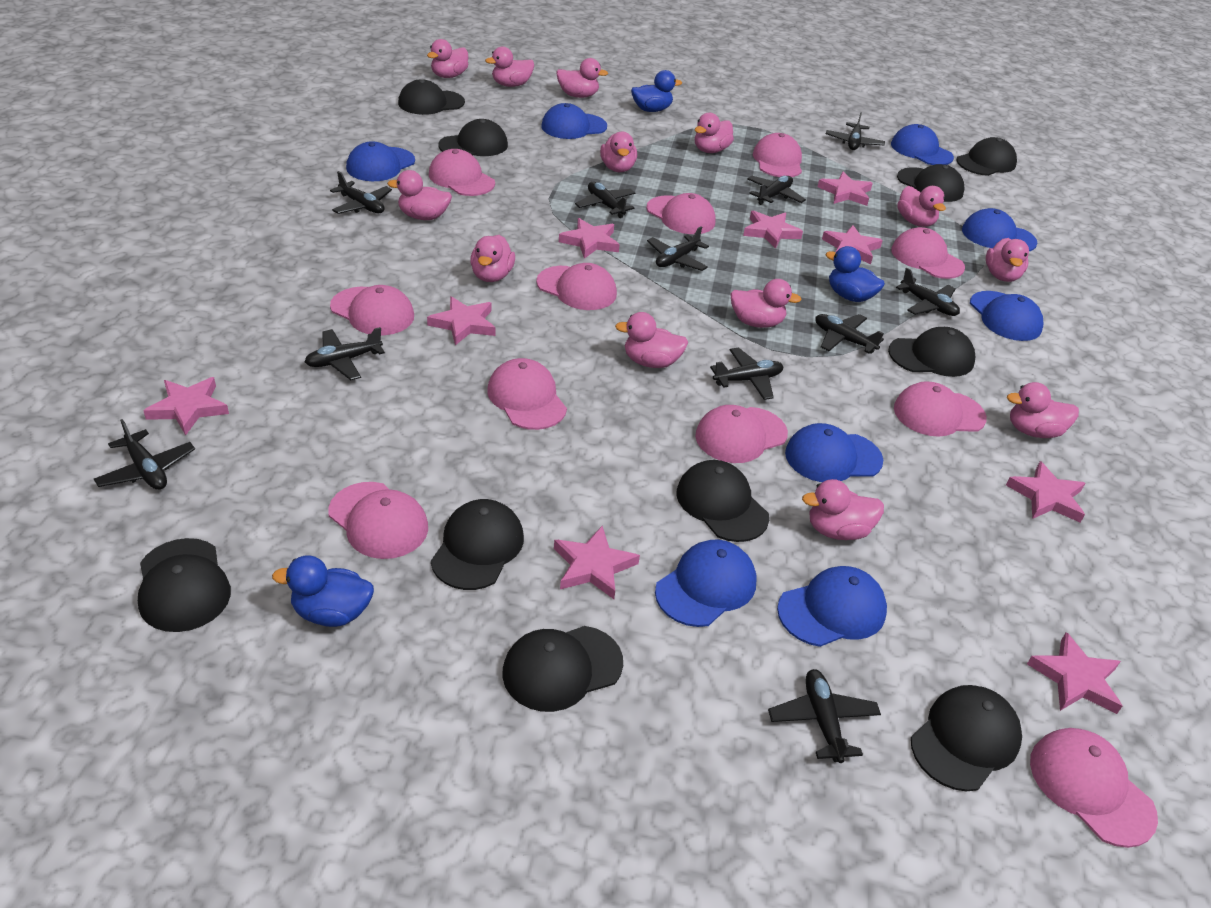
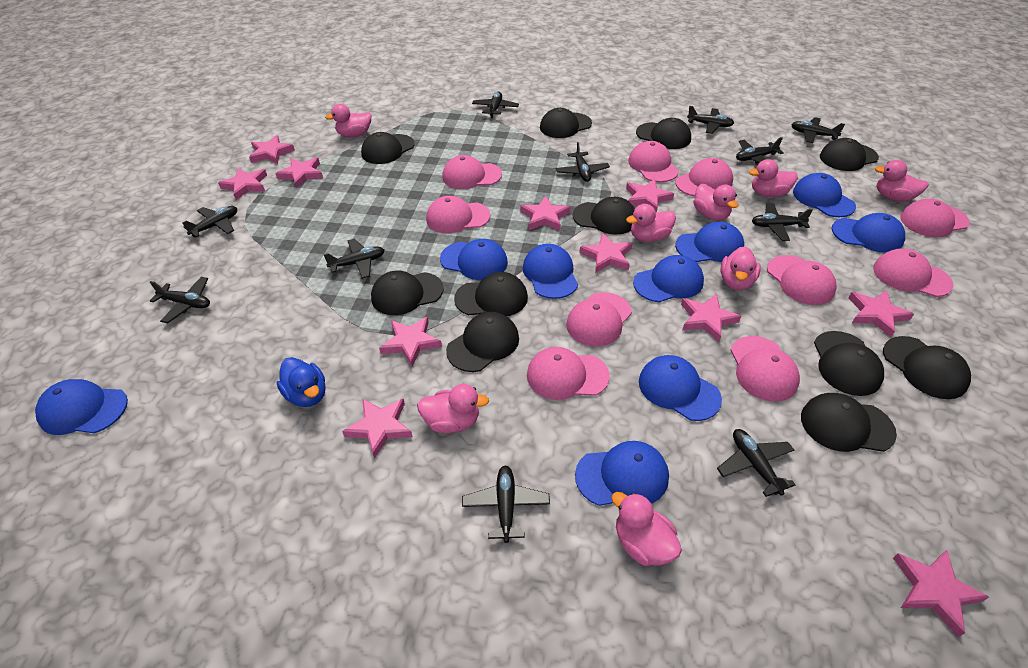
black cap: 10 -> 11
blue cap: 8 -> 9
blue duck: 3 -> 1
pink cap: 11 -> 10
pink duck: 13 -> 8
pink star: 9 -> 11

